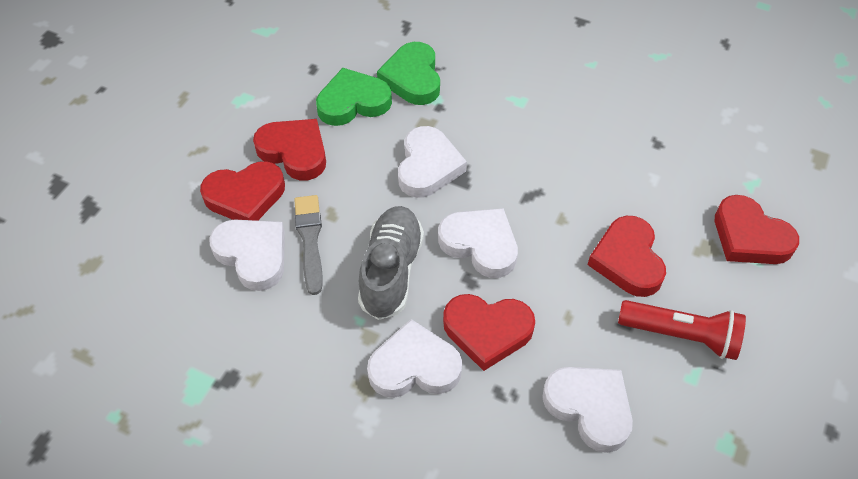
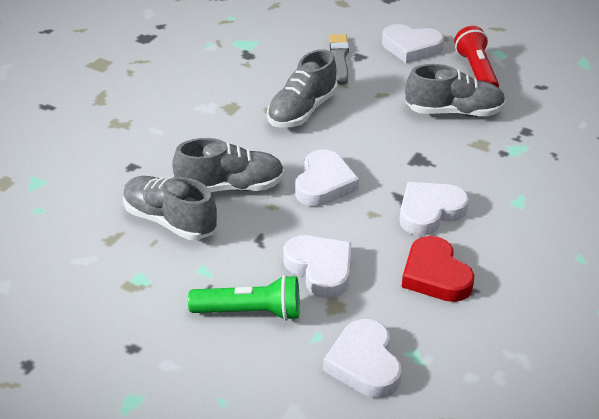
green flashlight: 0 -> 1
green heart: 2 -> 0
grey shoe: 1 -> 4
red heart: 5 -> 1

